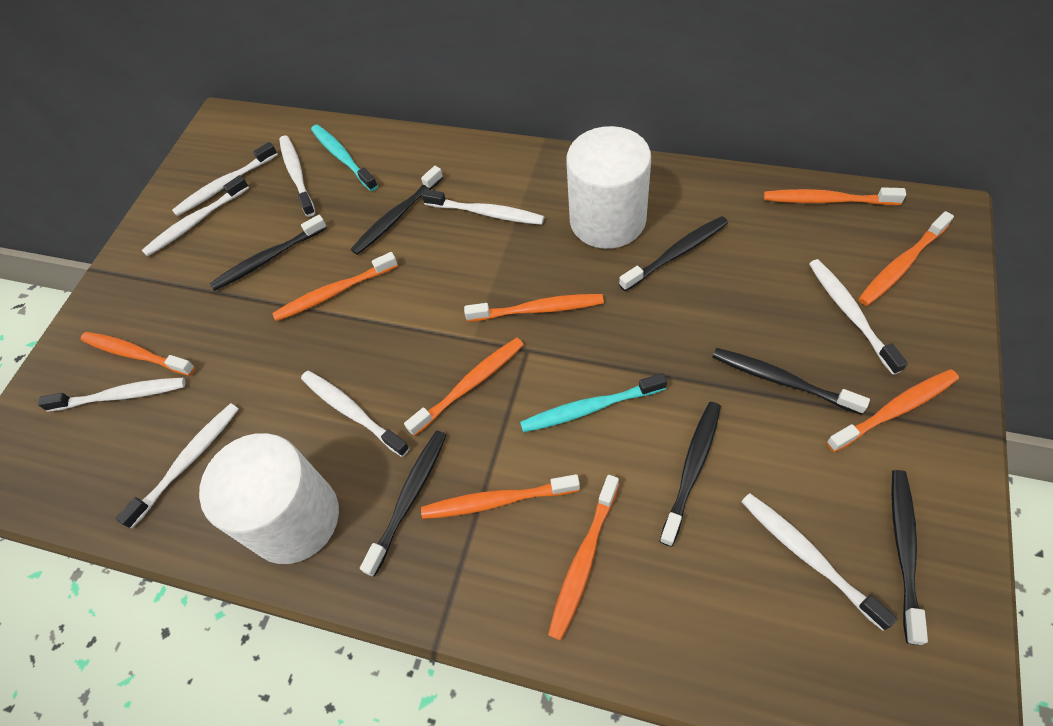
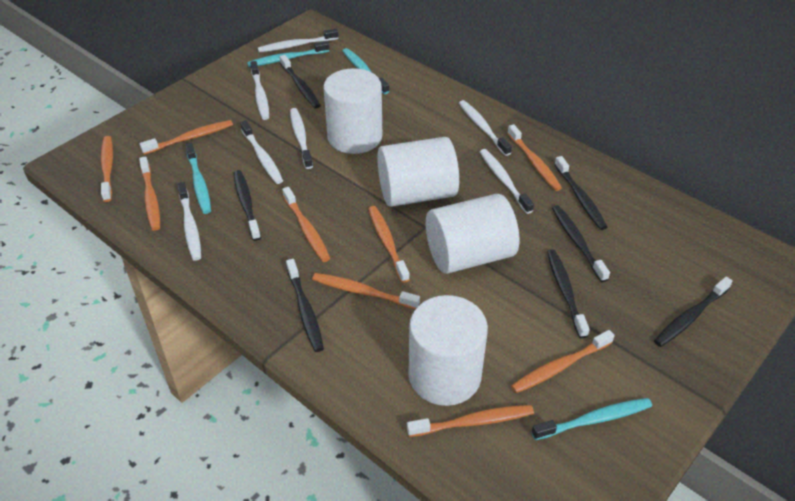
turquoise toothbrush: 2 -> 4
white cylinder: 2 -> 4
white toothbrush: 9 -> 7

